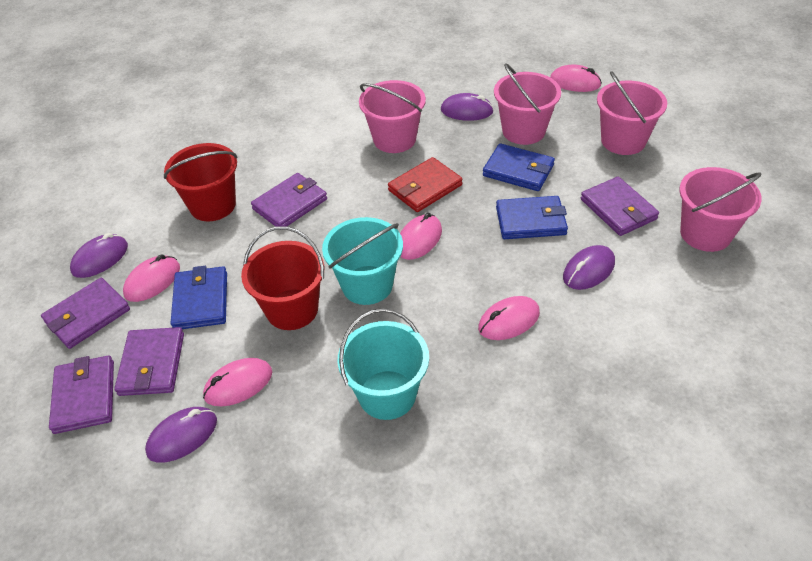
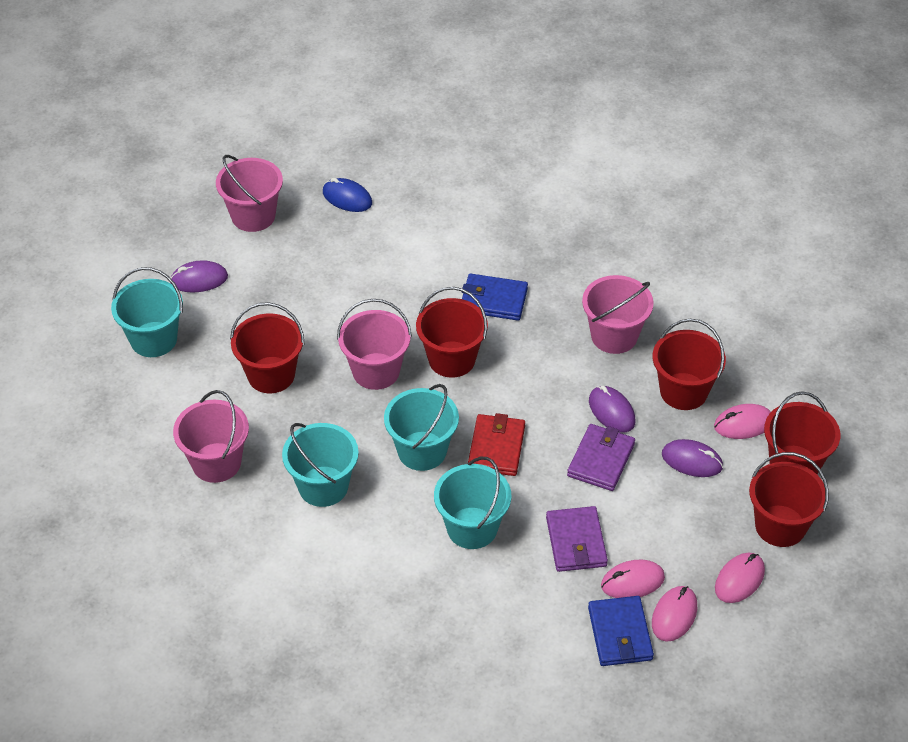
blue mouse: 0 -> 1
blue wallet: 3 -> 2
pink mouse: 5 -> 4
purple mouse: 4 -> 3
purple wallet: 5 -> 2
red bucket: 2 -> 5
turquoise bucket: 2 -> 4

